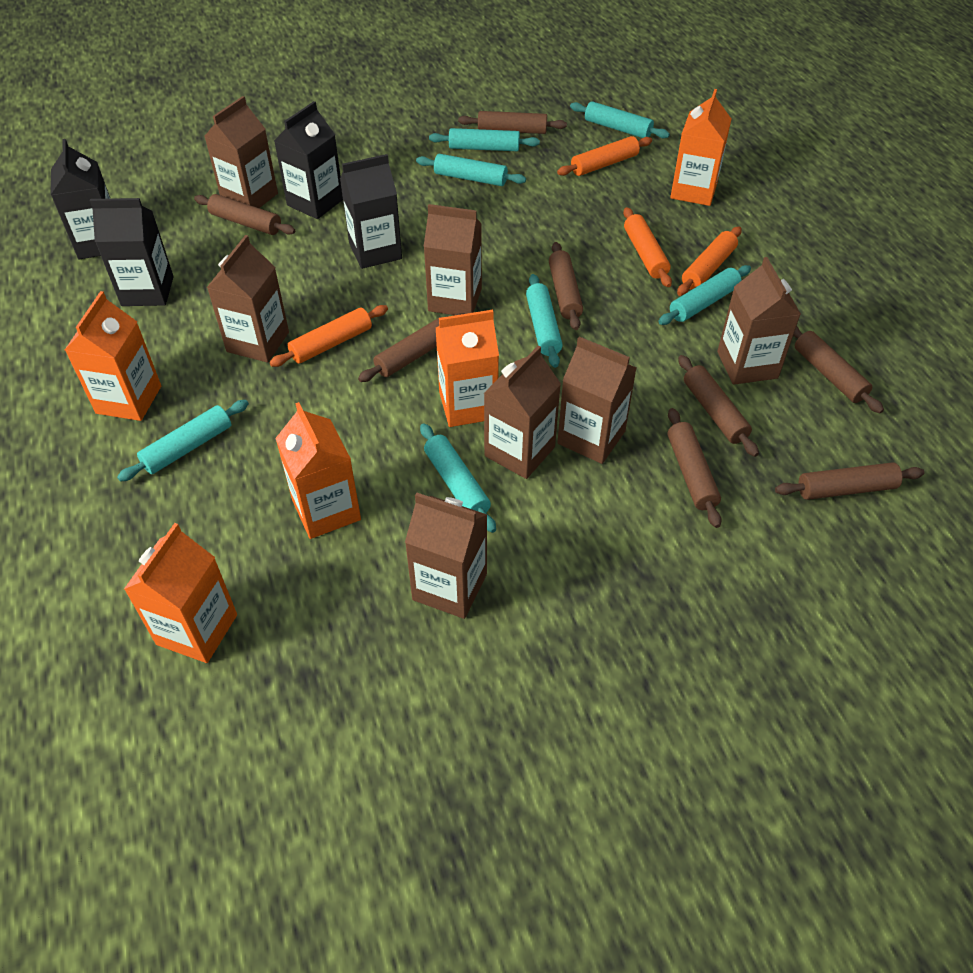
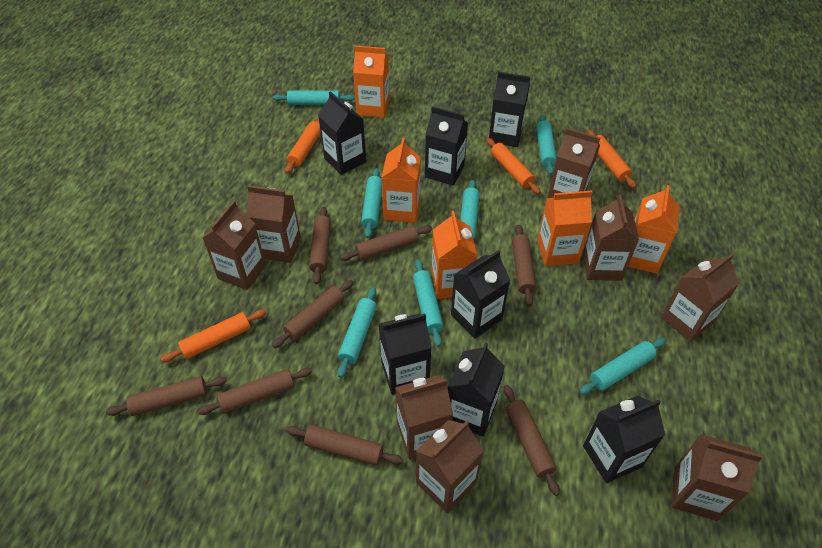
black carton: 4 -> 7
brown carton: 7 -> 8

